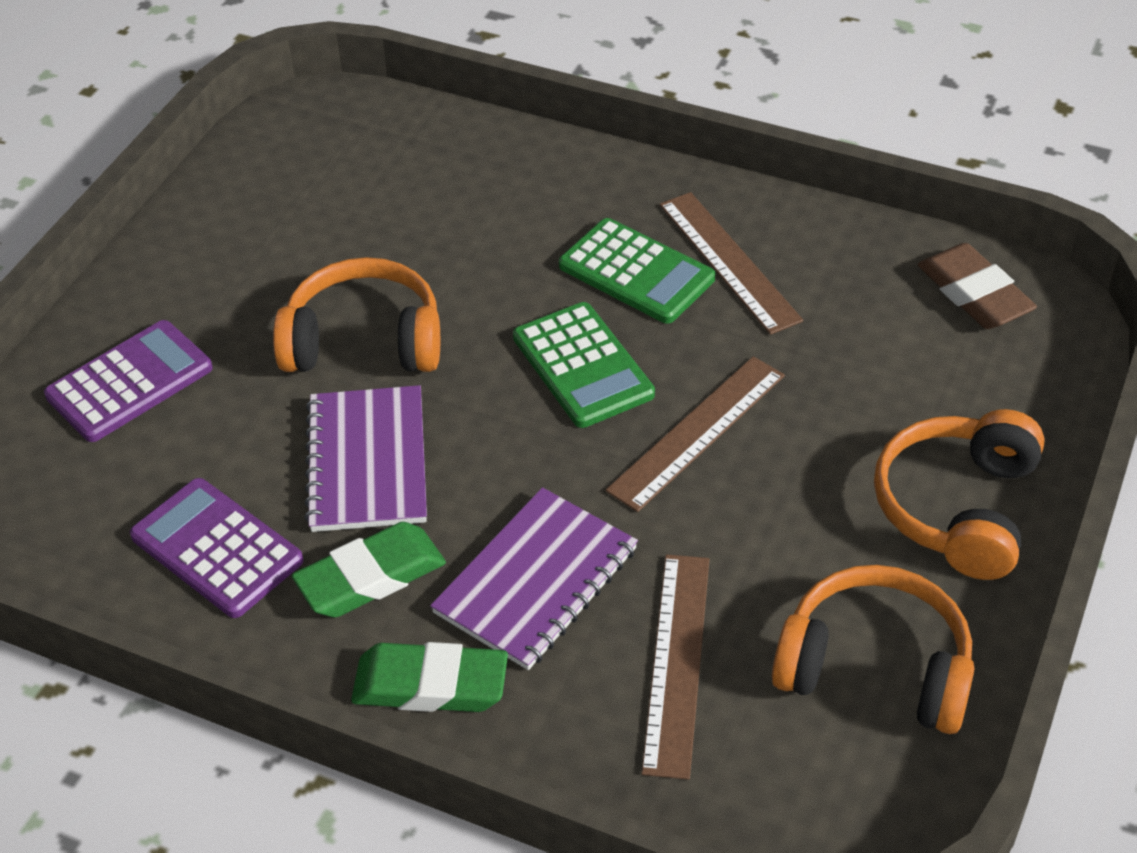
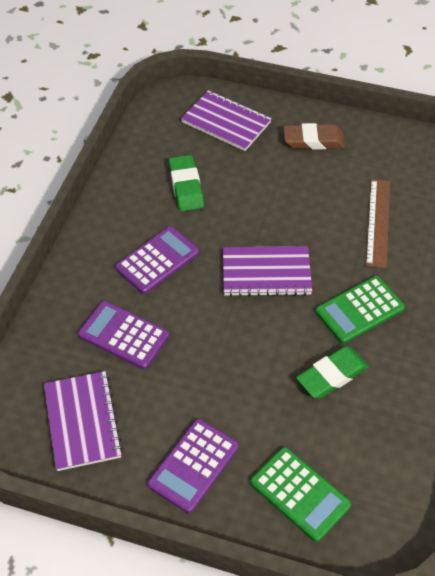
brown ruler: 3 -> 1
orange headphones: 3 -> 0
purple calculator: 2 -> 3
purple notebook: 2 -> 3

